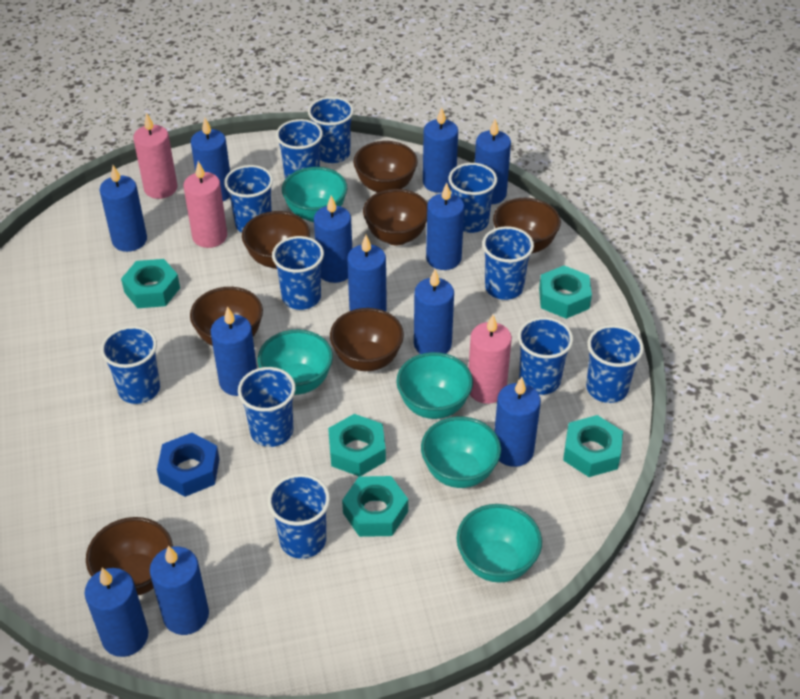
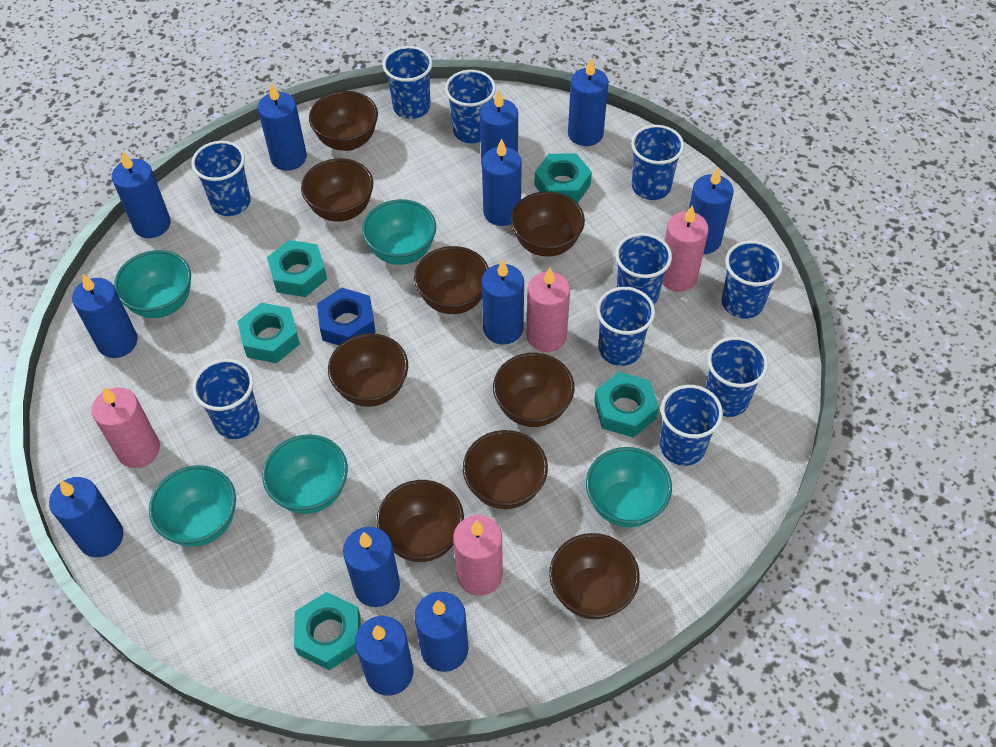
blue cup: 11 -> 10
brown bowl: 7 -> 9
pink candle: 3 -> 4

